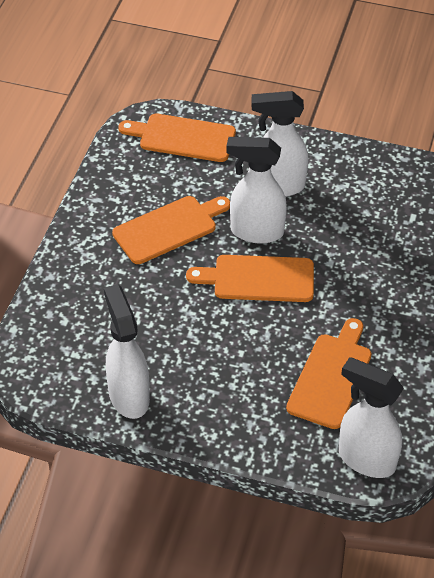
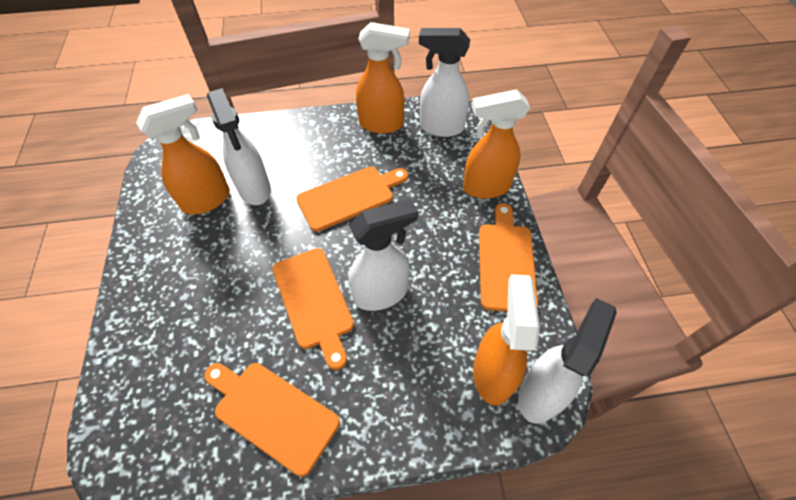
orange spray bottle: 0 -> 4

